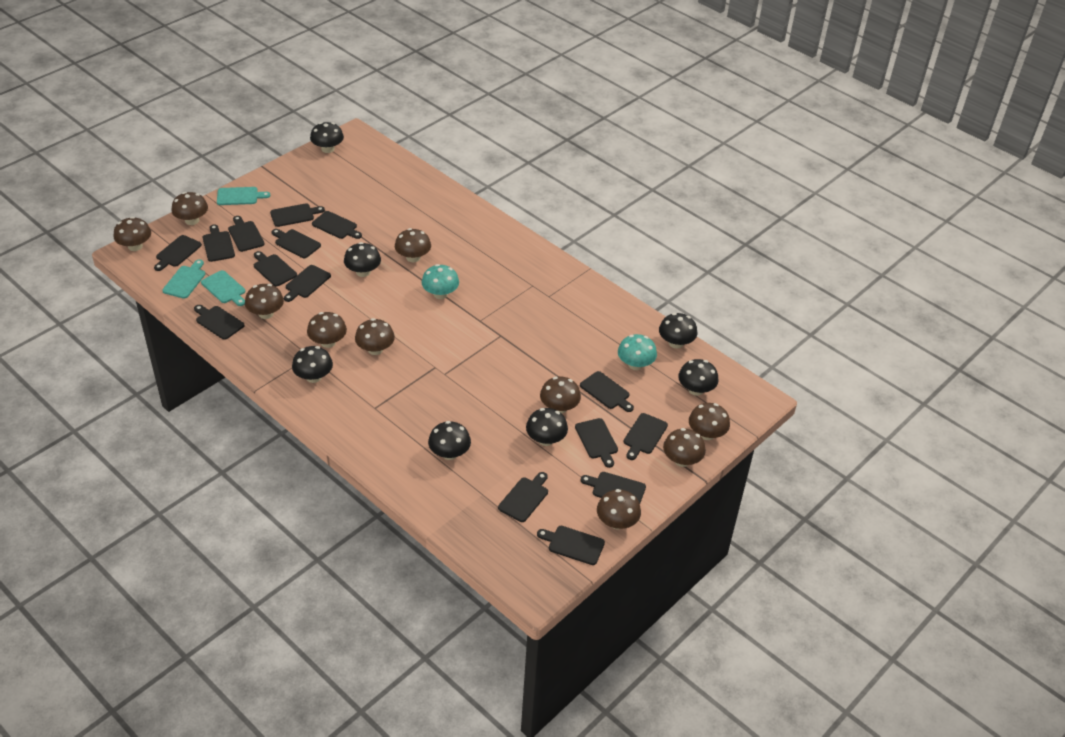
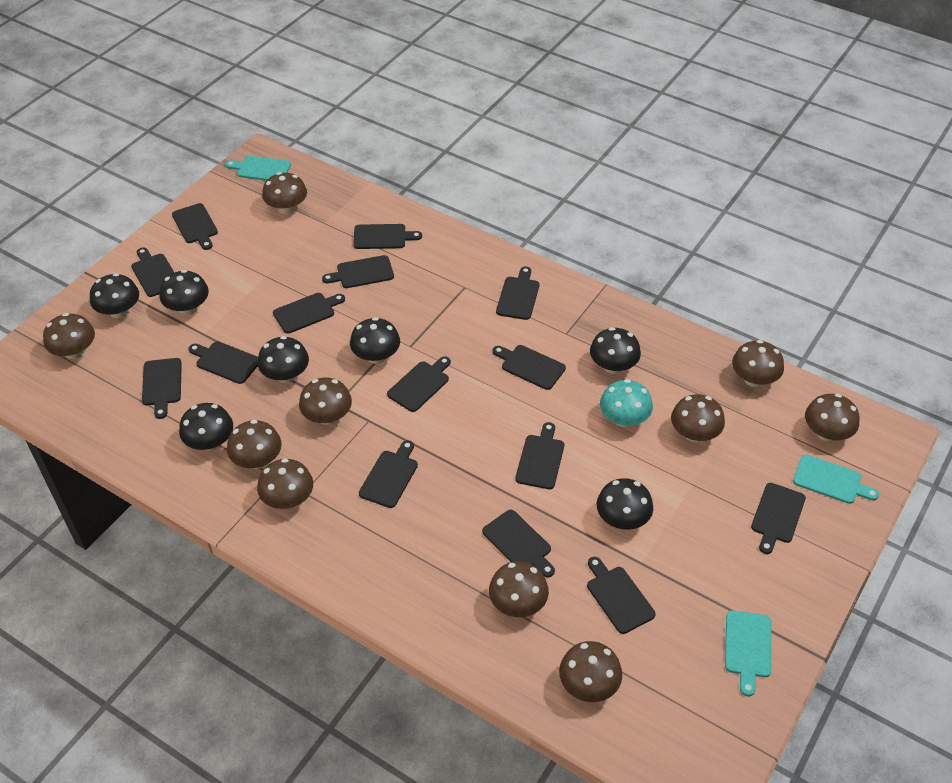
turquoise mushroom: 2 -> 1

